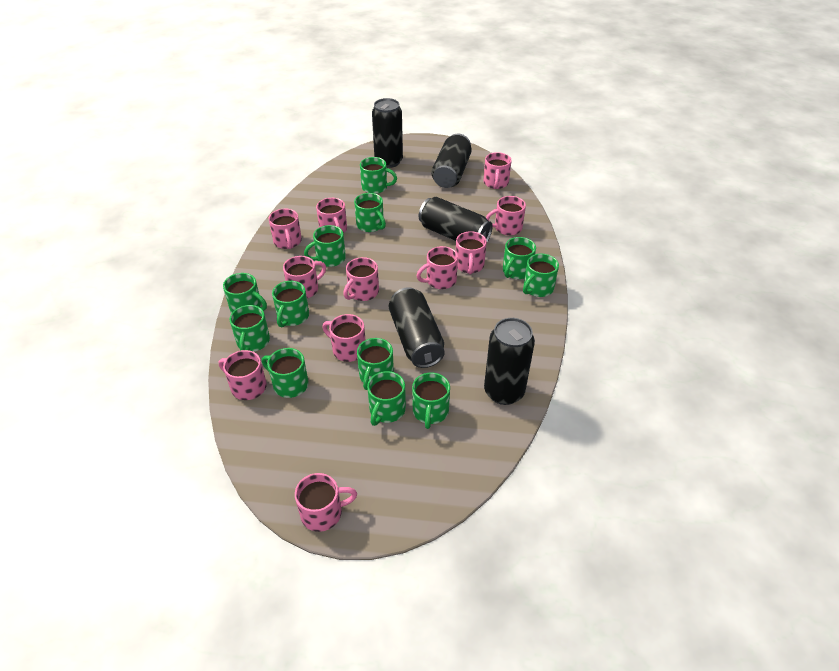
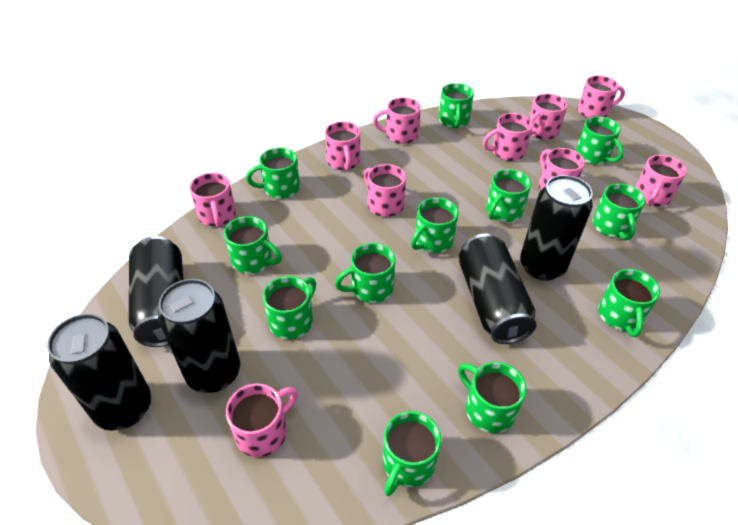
pink mug: 11 -> 10

